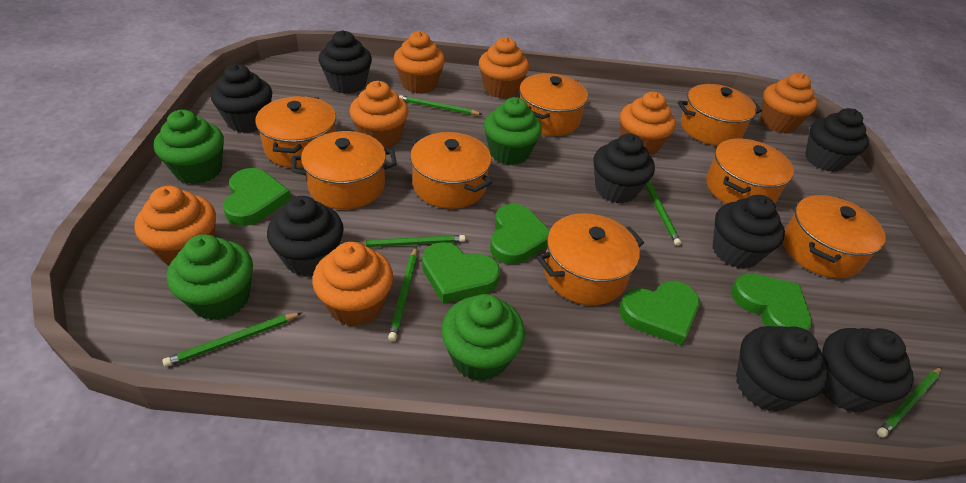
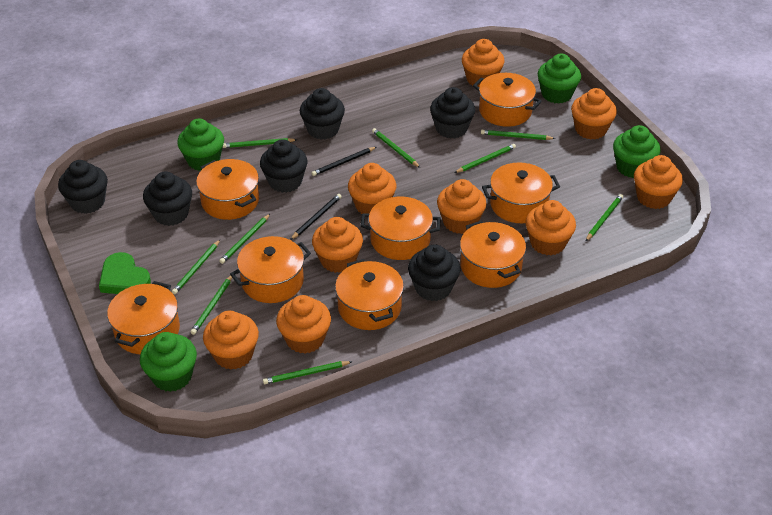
black cupcake: 8 -> 6
black pencil: 0 -> 2
green heart: 5 -> 1
green pencil: 6 -> 9
orange cupcake: 7 -> 9

